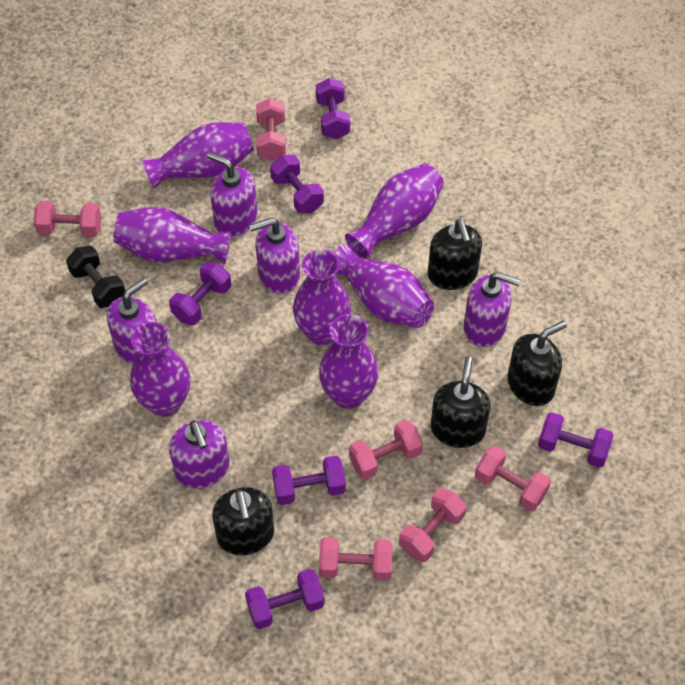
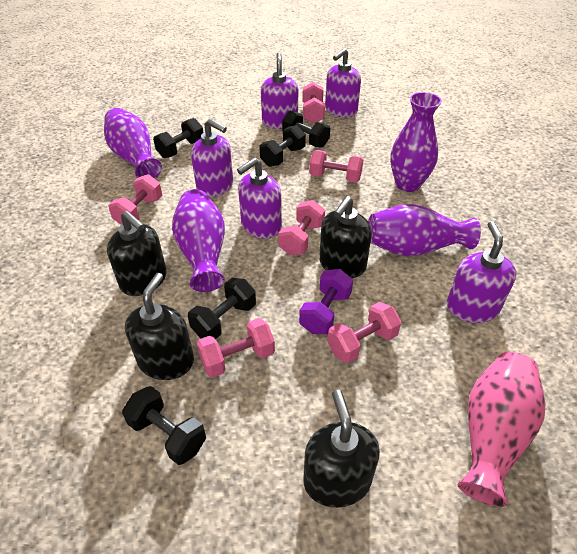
black dumbbell: 1 -> 5
pink vase: 0 -> 1
purple dumbbell: 6 -> 1
purple vase: 7 -> 4

